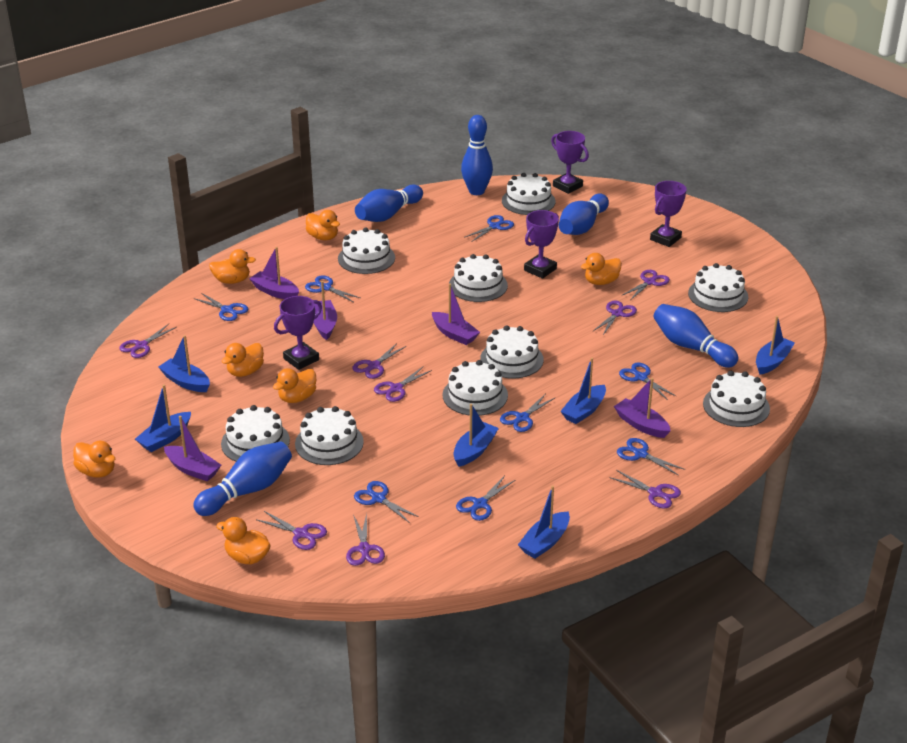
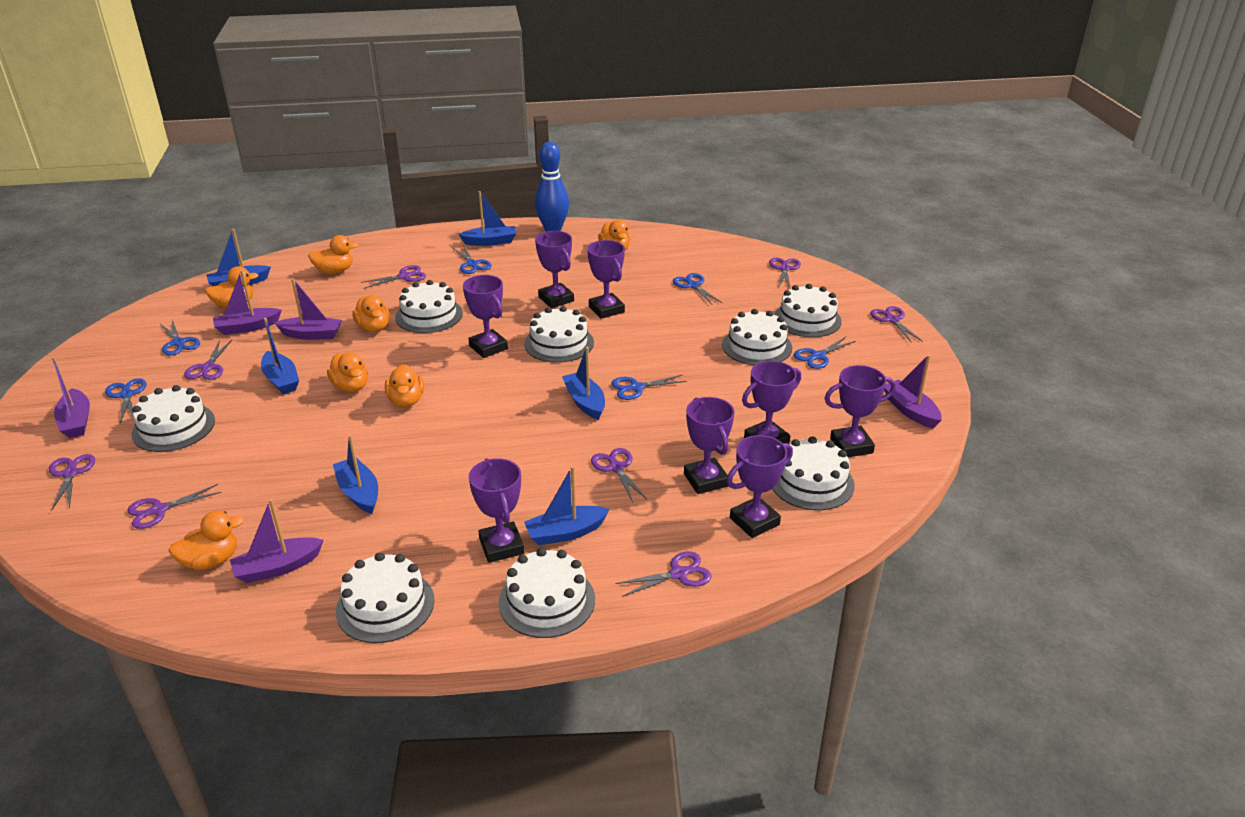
blue bowling pin: 5 -> 1
blue scissors: 8 -> 6
purple trophy: 4 -> 8
white cake: 9 -> 8

